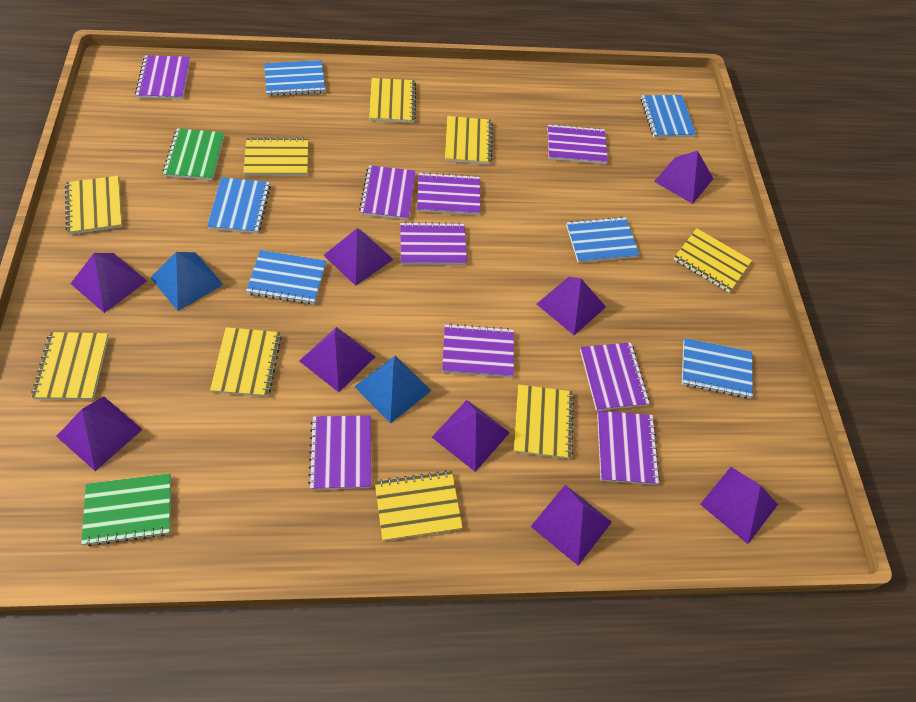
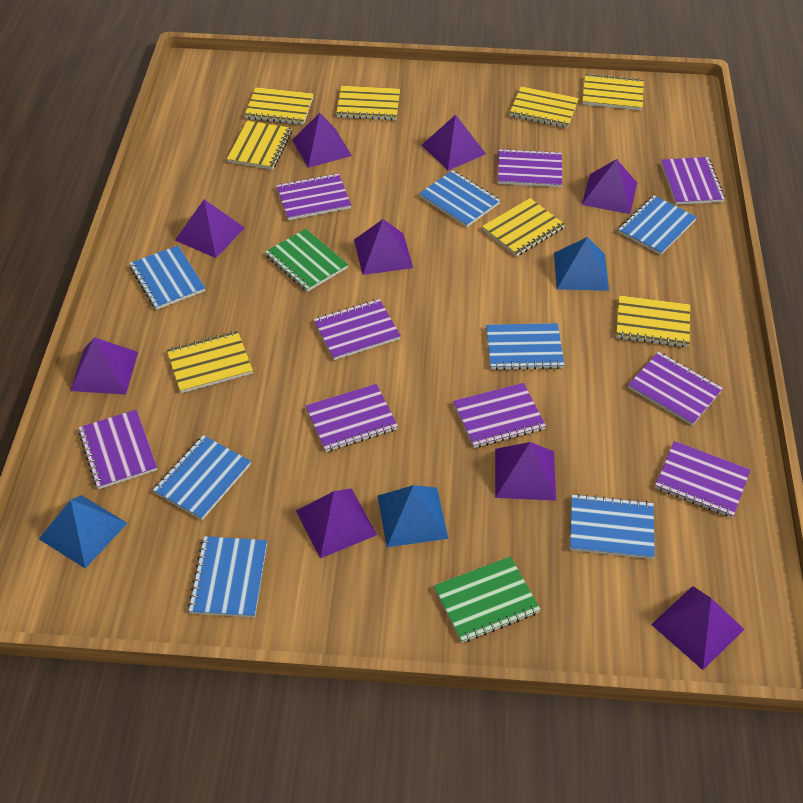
blue notebook: 6 -> 7
blue pyramid: 2 -> 3
yellow notebook: 9 -> 8

